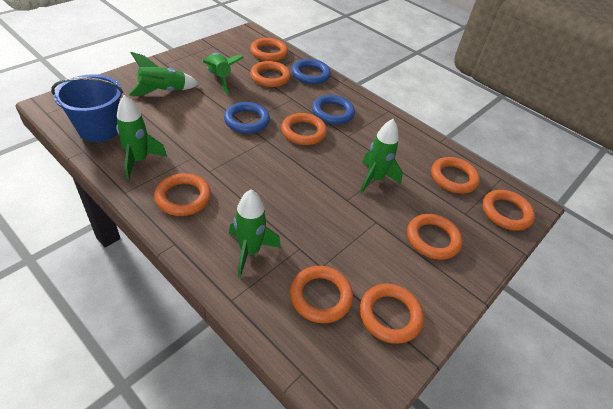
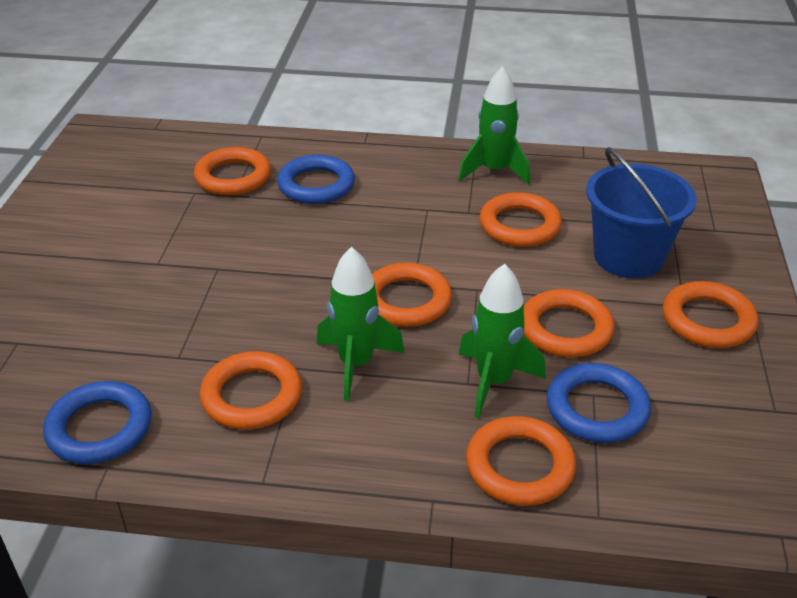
green rocket: 5 -> 3
orange ring: 9 -> 7

